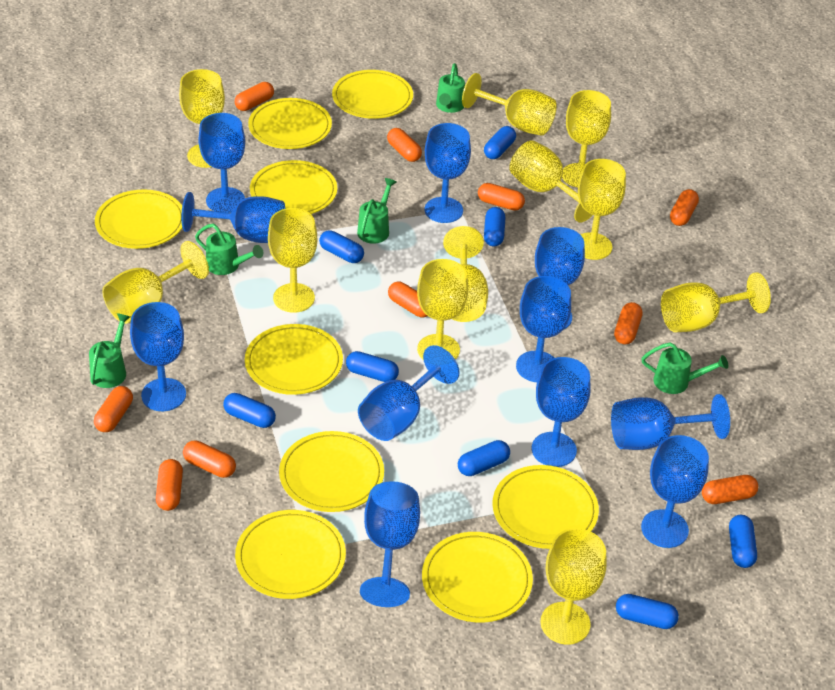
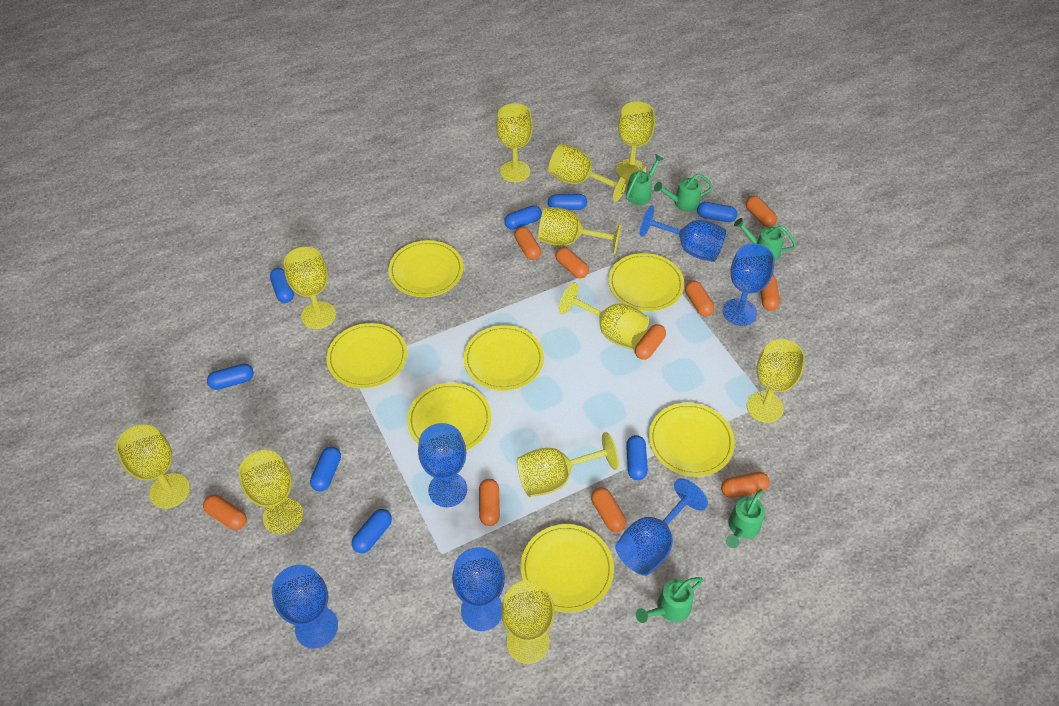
blue goblet: 11 -> 6
yellow plate: 9 -> 7

